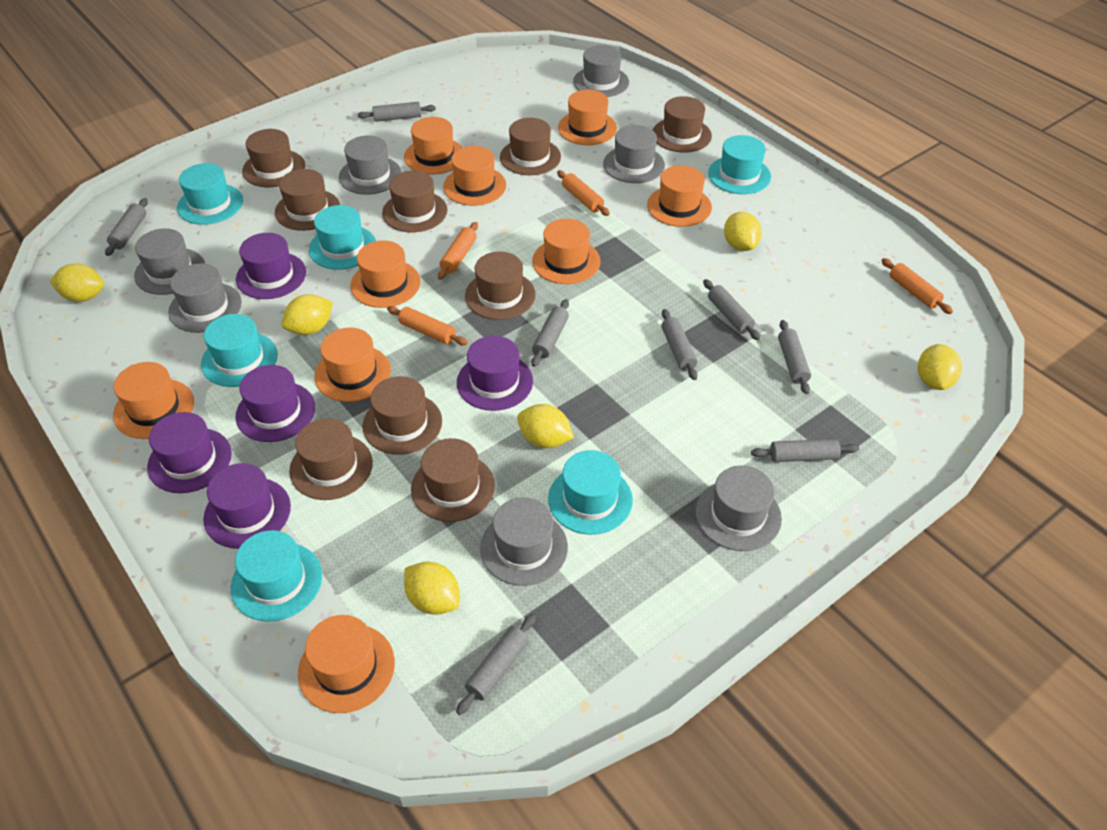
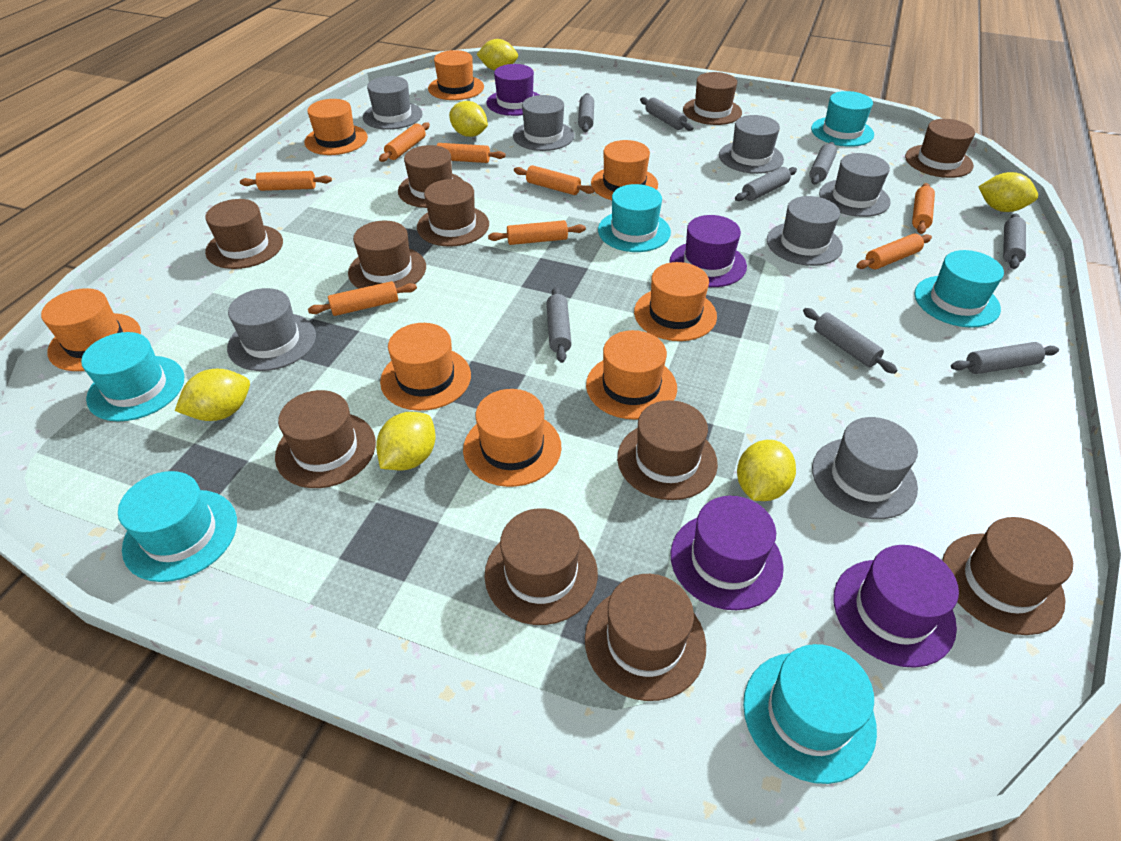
brown hat: 9 -> 11
orange hat: 9 -> 8
orange rolling pin: 4 -> 8
purple hat: 5 -> 4

